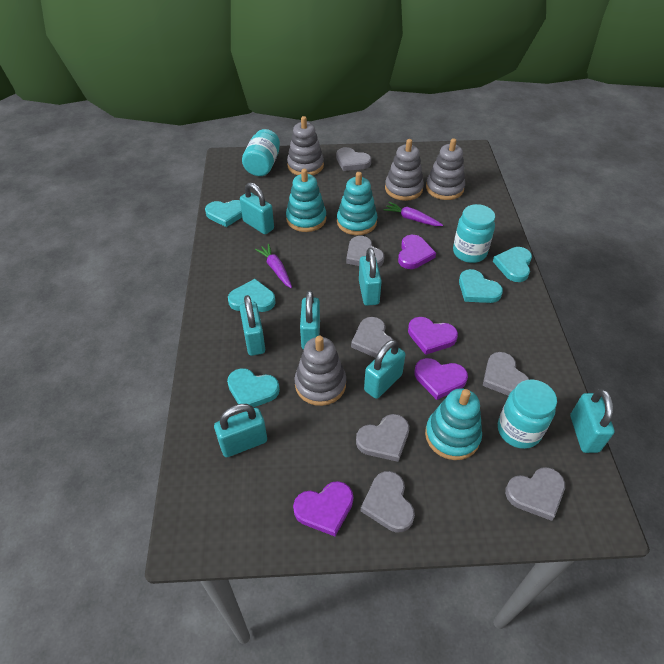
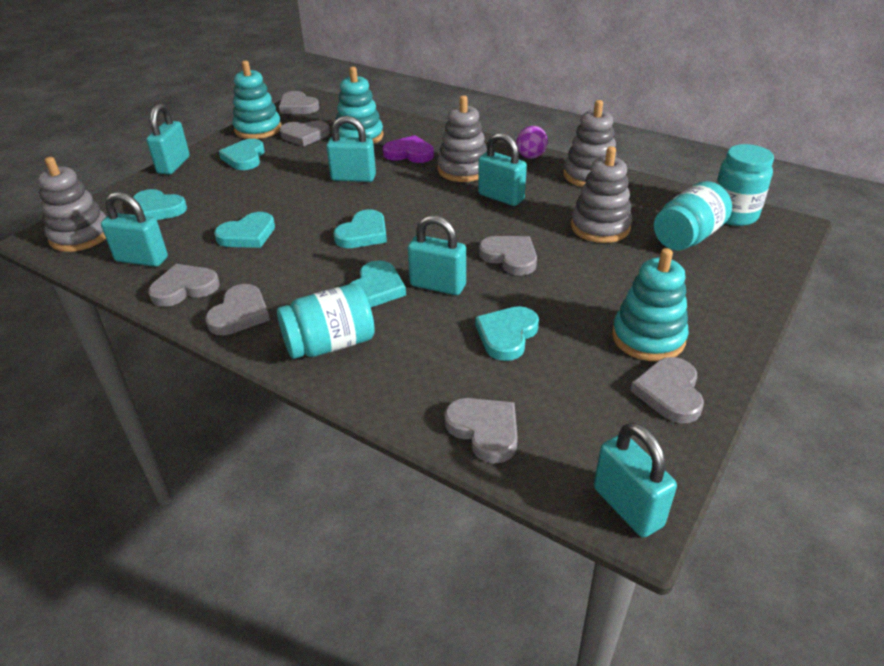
purple carrot: 2 -> 0
purple egg: 0 -> 1
purple heart: 4 -> 1
turquoise heart: 5 -> 6
turquoise padlock: 7 -> 6

